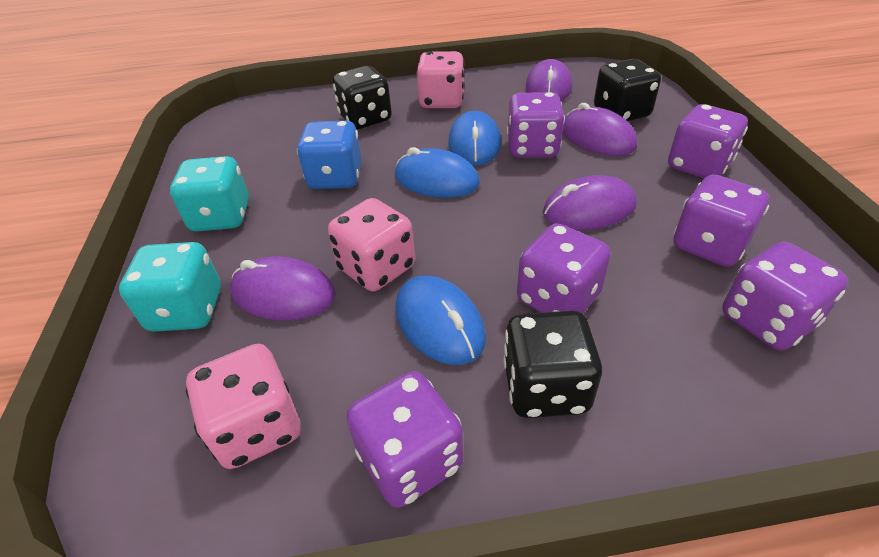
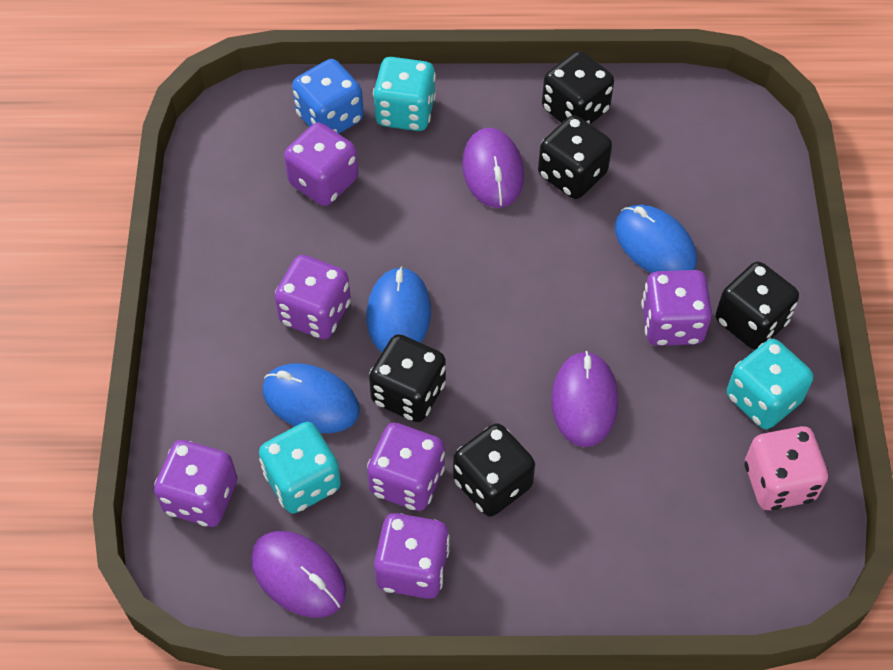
black dice: 3 -> 5
pink dice: 3 -> 1
purple mouse: 4 -> 3
turquoise dice: 2 -> 3

